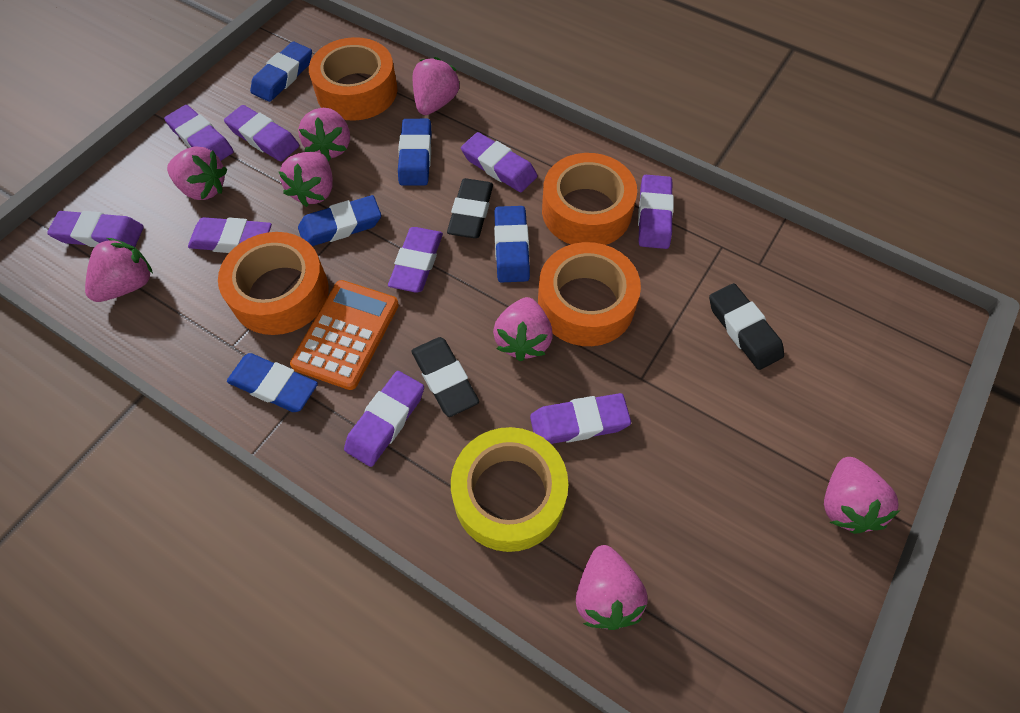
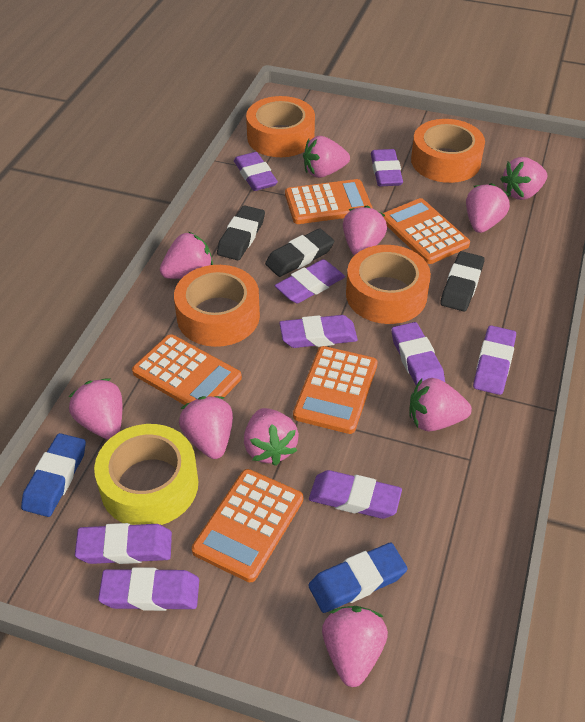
blue eraser: 5 -> 2
orange calculator: 1 -> 5
pink strawberry: 8 -> 10

